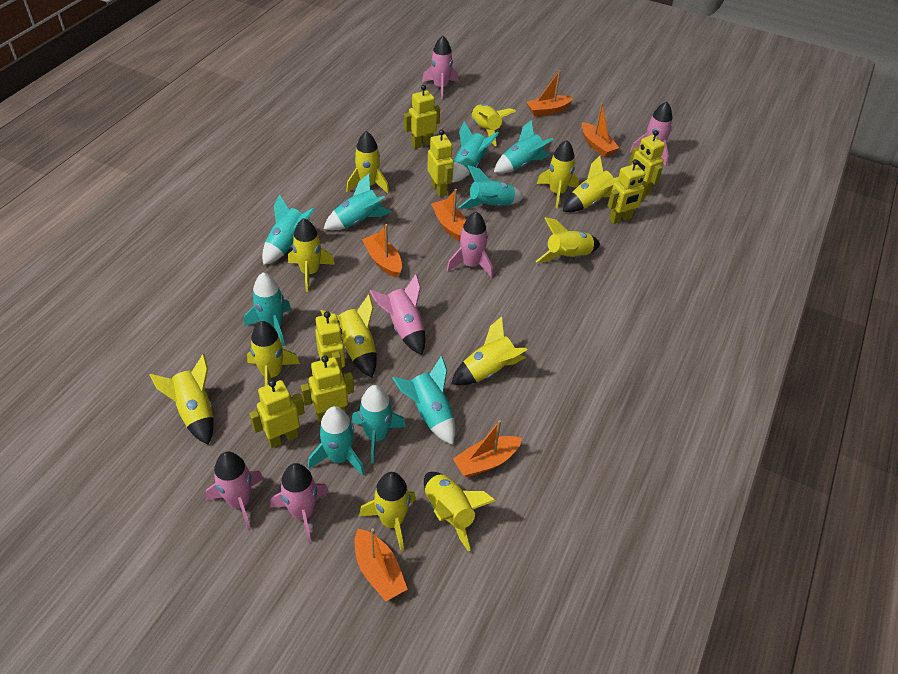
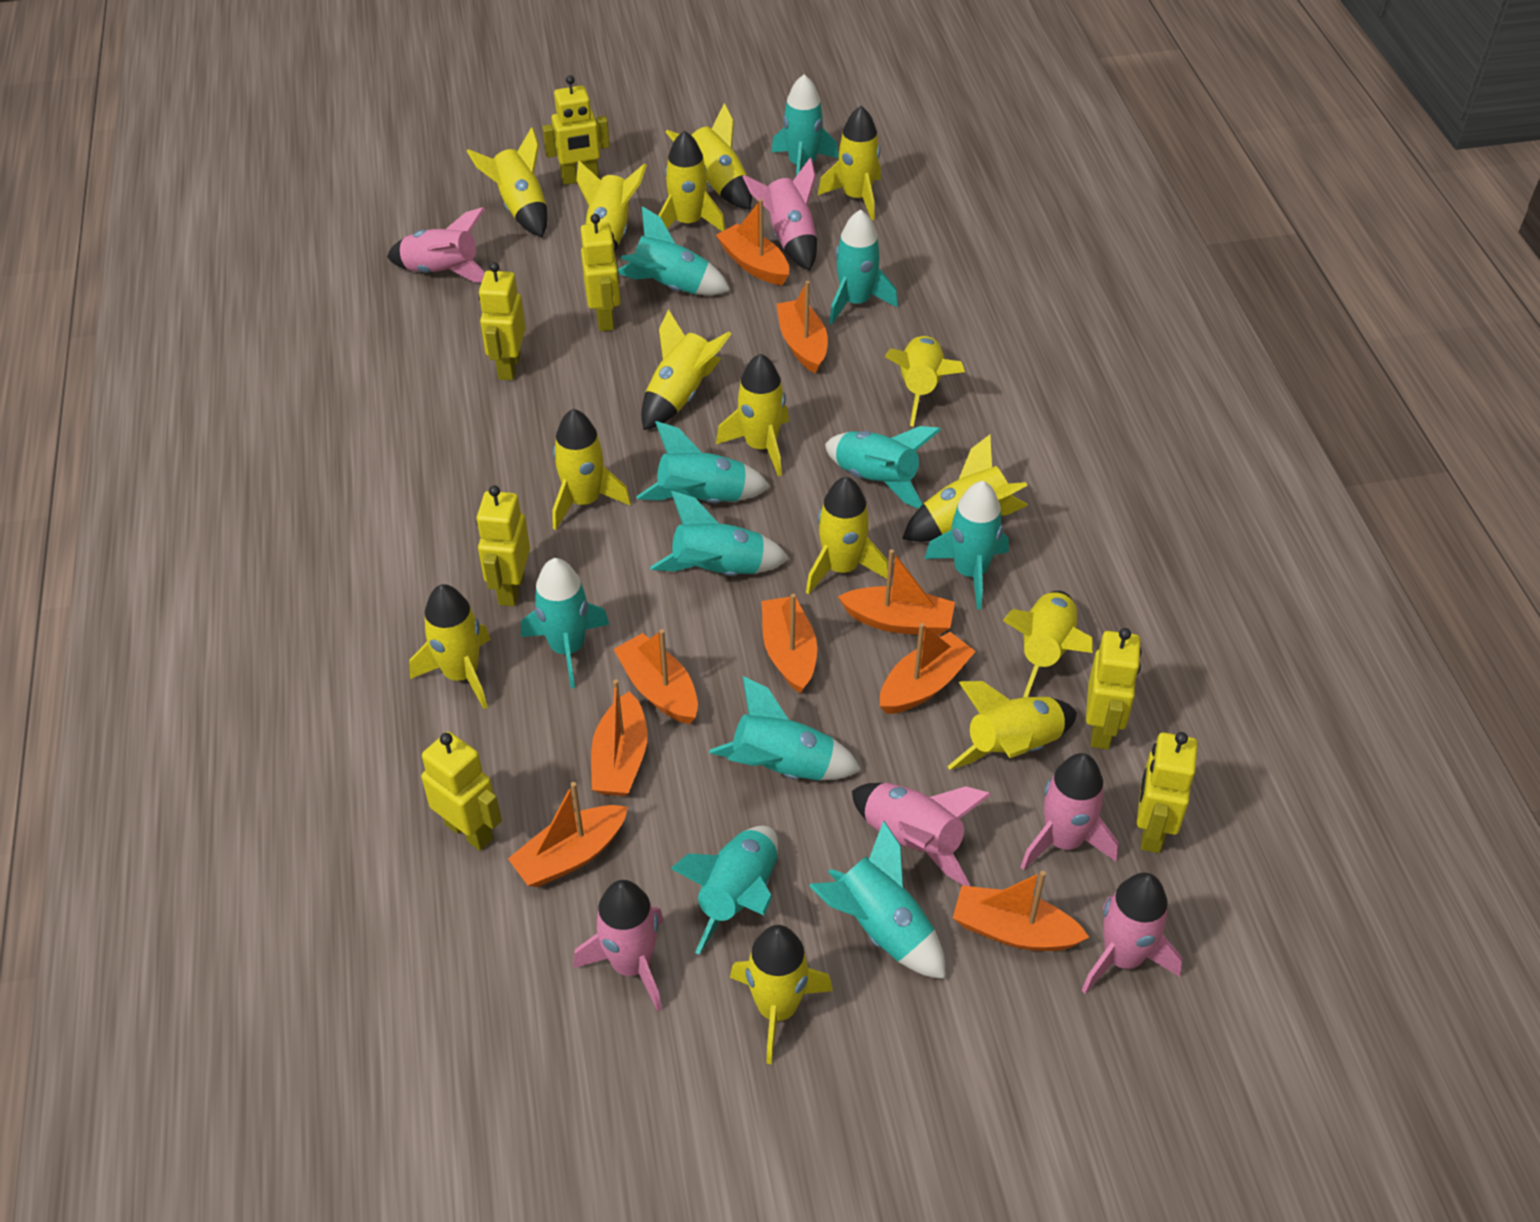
orange boat: 6 -> 9
turquoise rocket: 9 -> 11
yellow rocket: 12 -> 15

